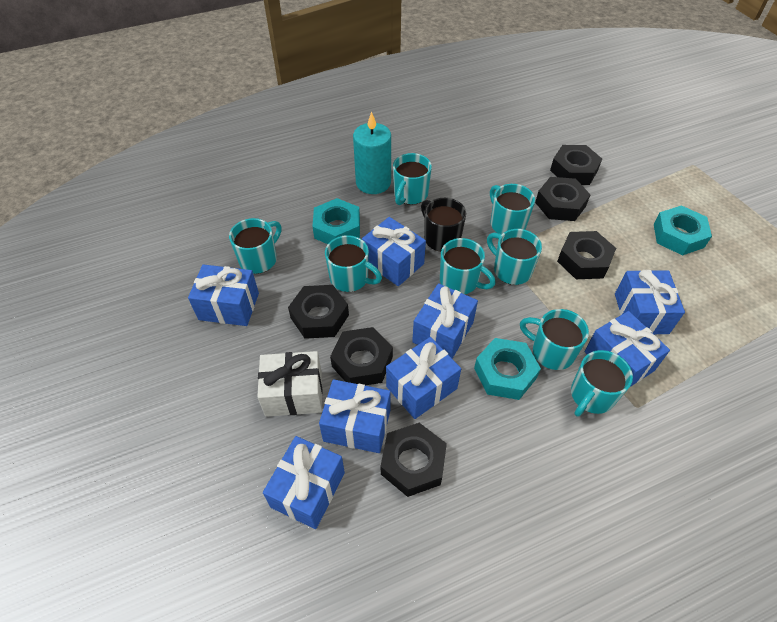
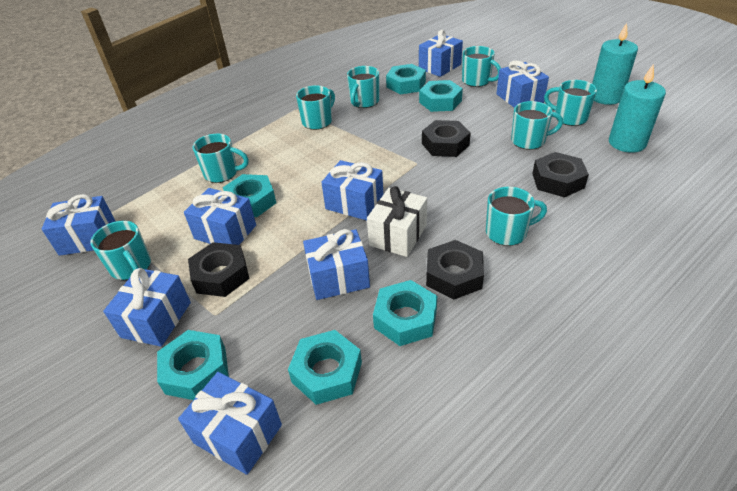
black mug: 1 -> 0
black nut: 6 -> 4
turquoise candle: 1 -> 2
turquoise nut: 3 -> 6

